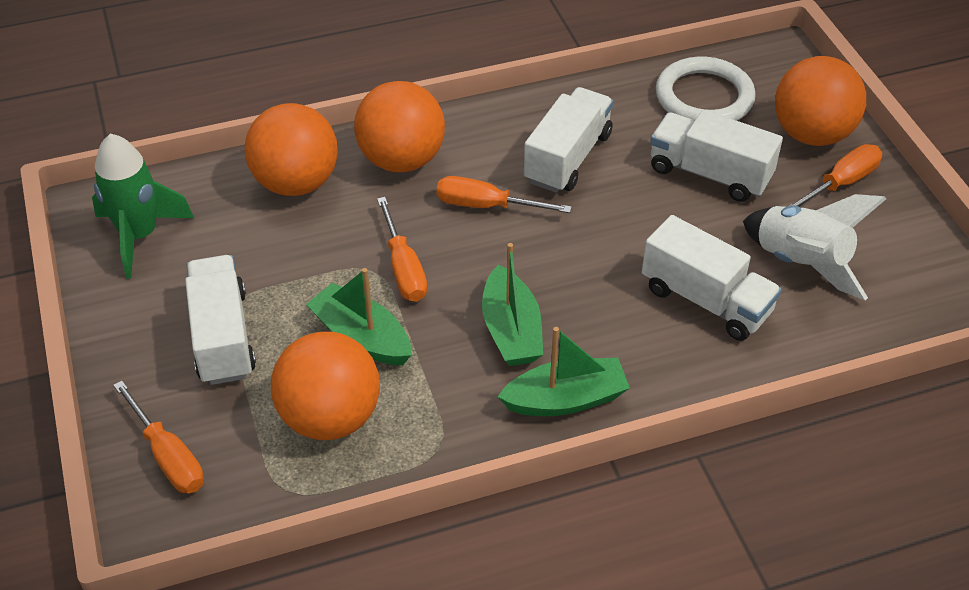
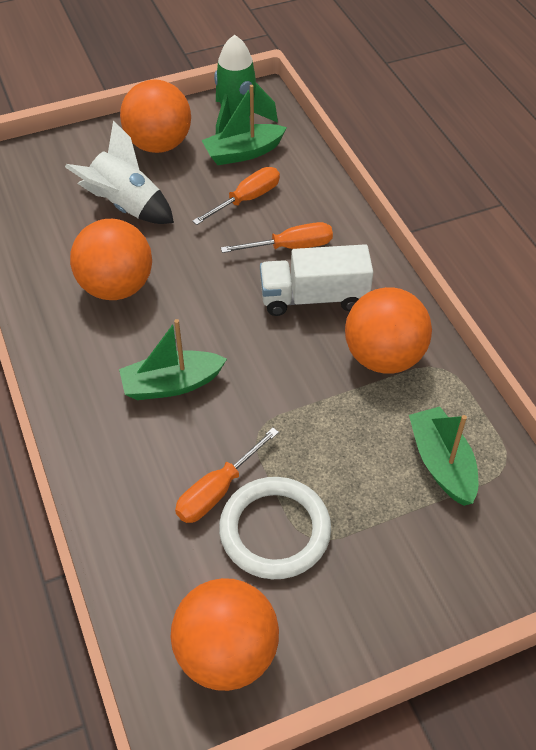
orange screwdriver: 4 -> 3
white truck: 4 -> 1

